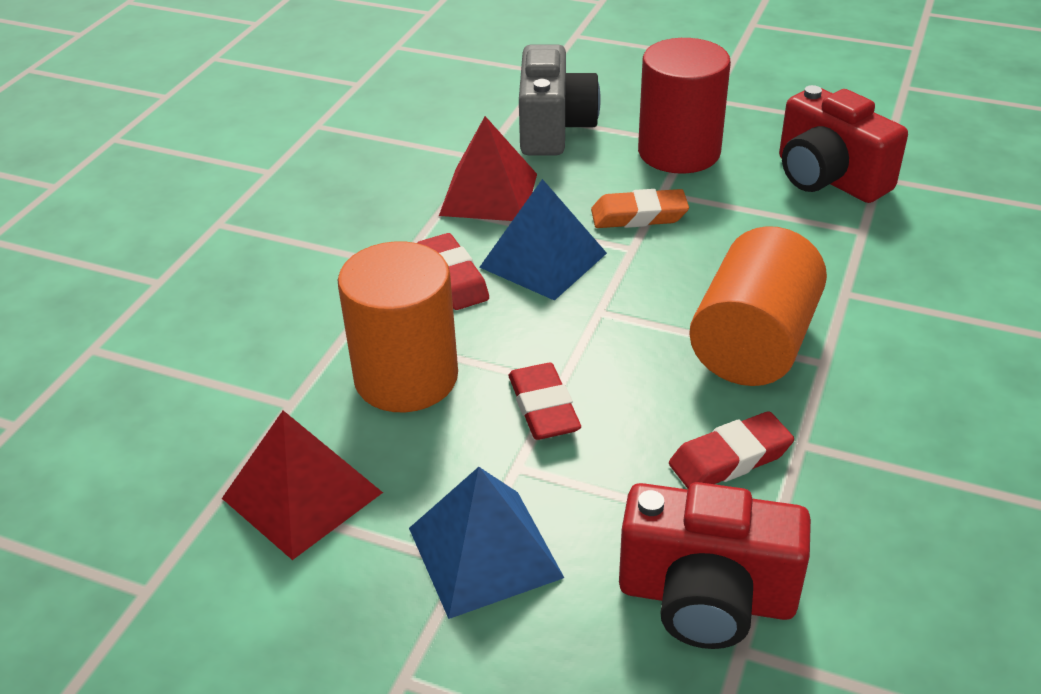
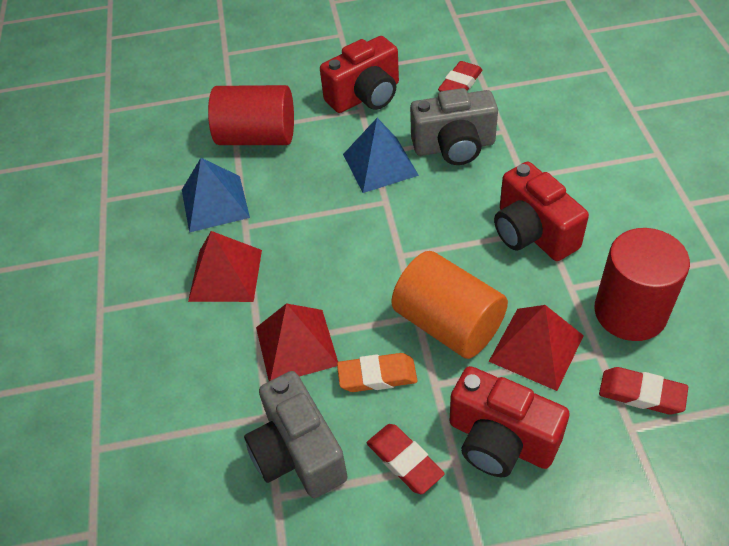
grey camera: 1 -> 2
orange cylinder: 2 -> 1
red camera: 2 -> 3
red cylinder: 1 -> 2
red pyramid: 2 -> 3

